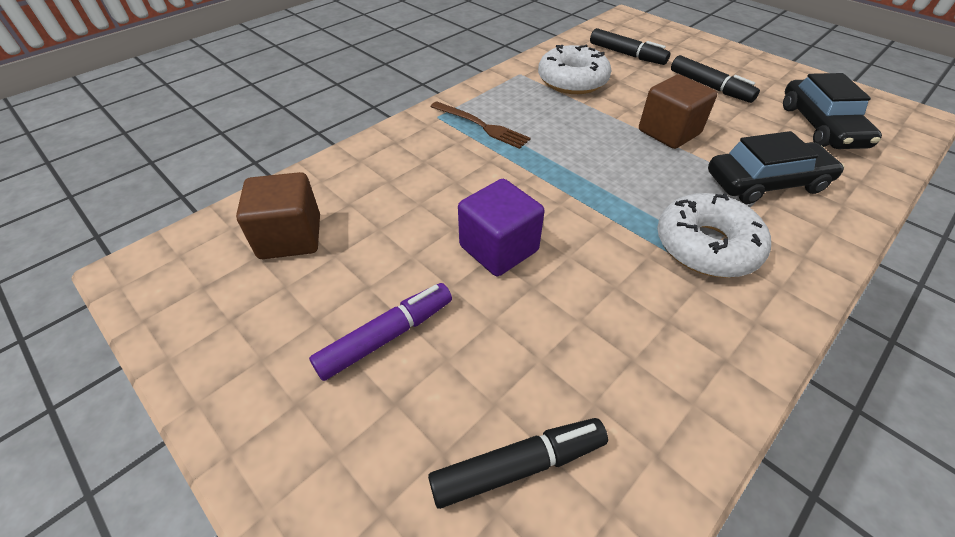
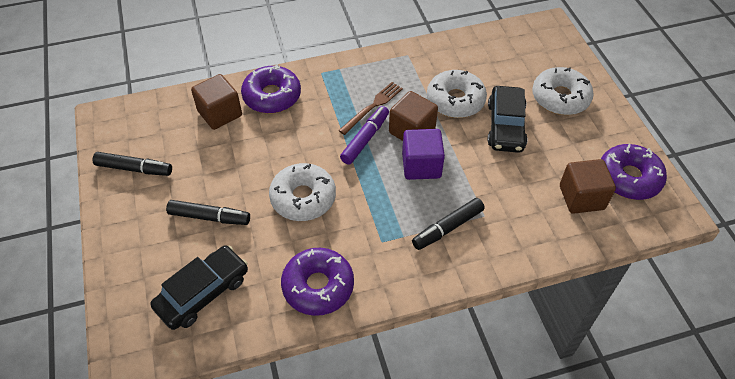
brown cube: 2 -> 3
purple donut: 0 -> 3
white donut: 2 -> 3

